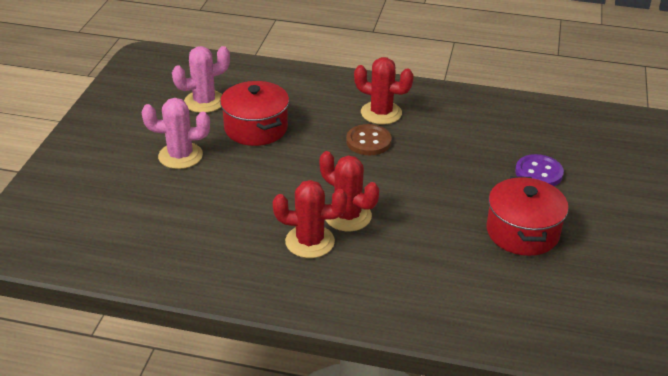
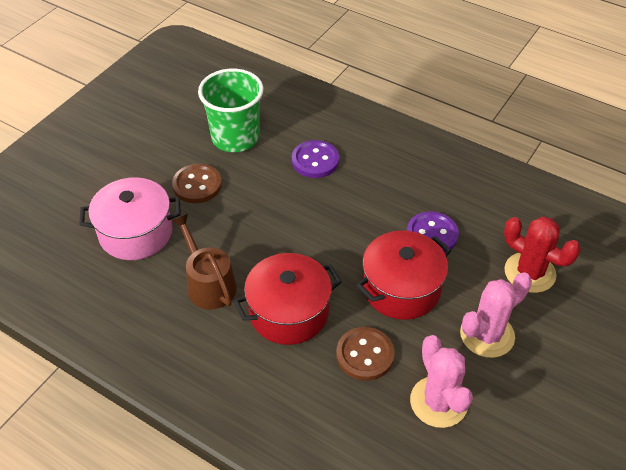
brown button: 1 -> 2
brown watering can: 0 -> 1
green cup: 0 -> 1
pink pot: 0 -> 1
purple button: 1 -> 2
red cactus: 3 -> 1

